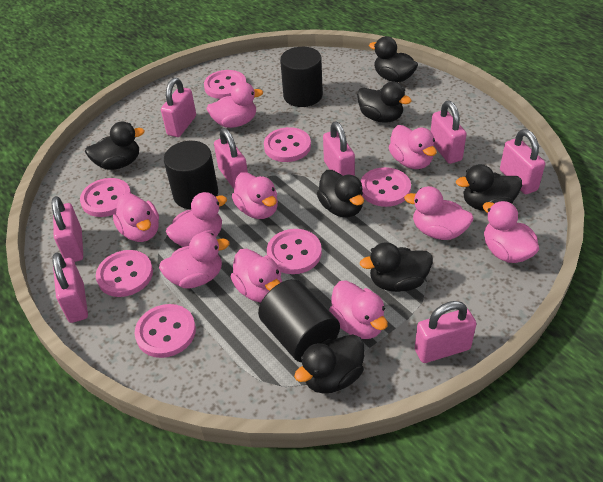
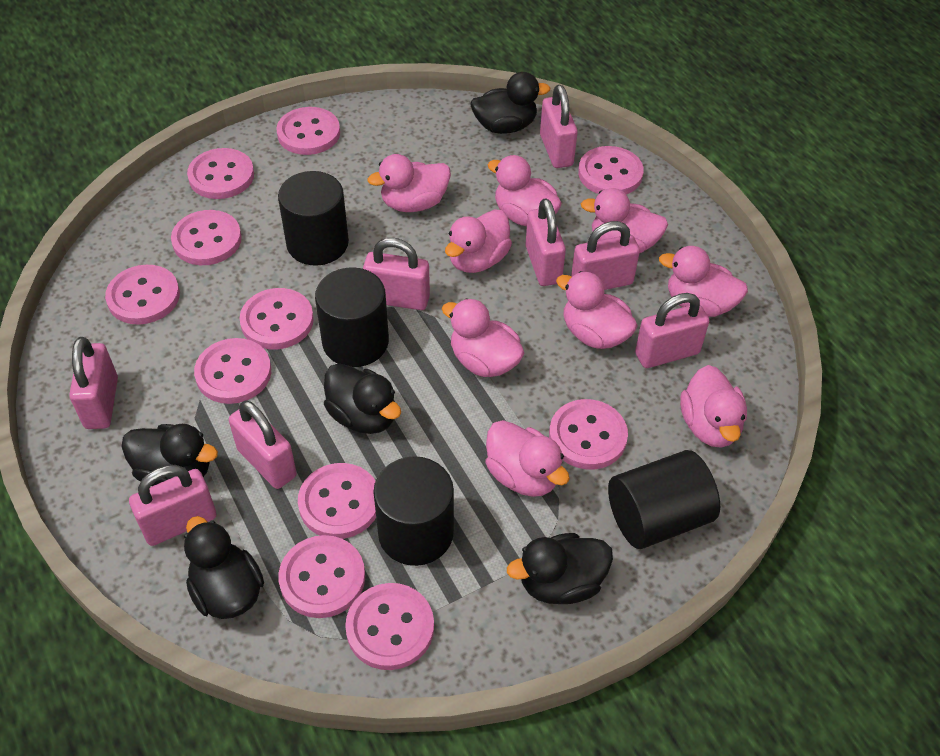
black cylinder: 3 -> 4
black duck: 7 -> 5
pink button: 7 -> 11
pink duck: 10 -> 9

